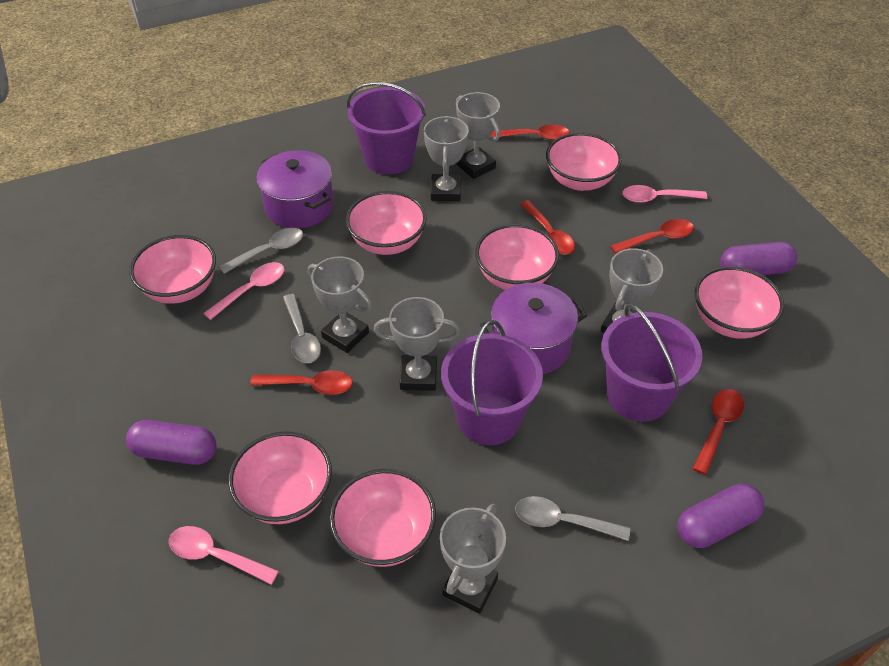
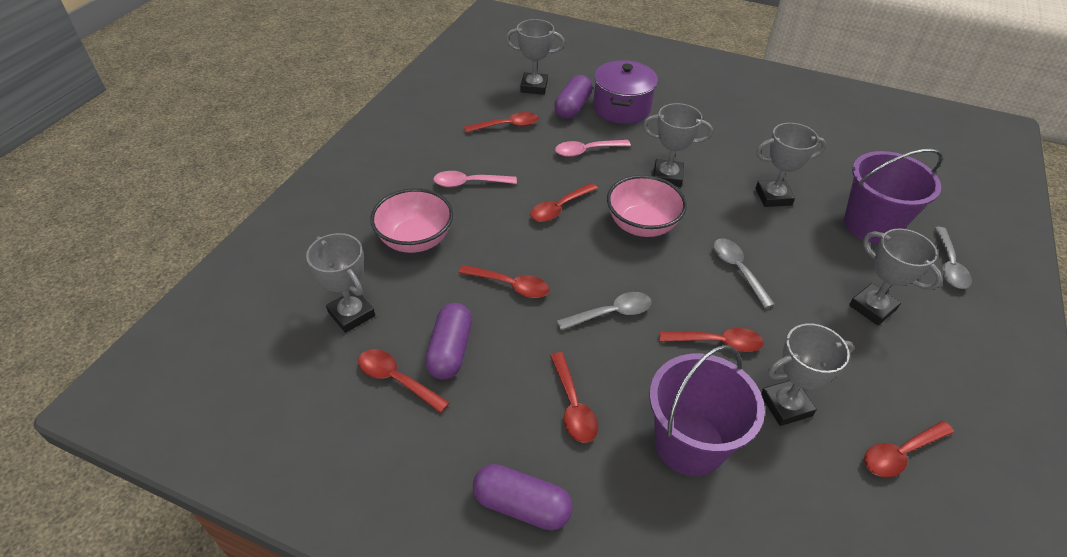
pink bowl: 7 -> 2
pink spoon: 3 -> 2
purple bucket: 3 -> 2
purple pot: 2 -> 1
red spoon: 5 -> 7

